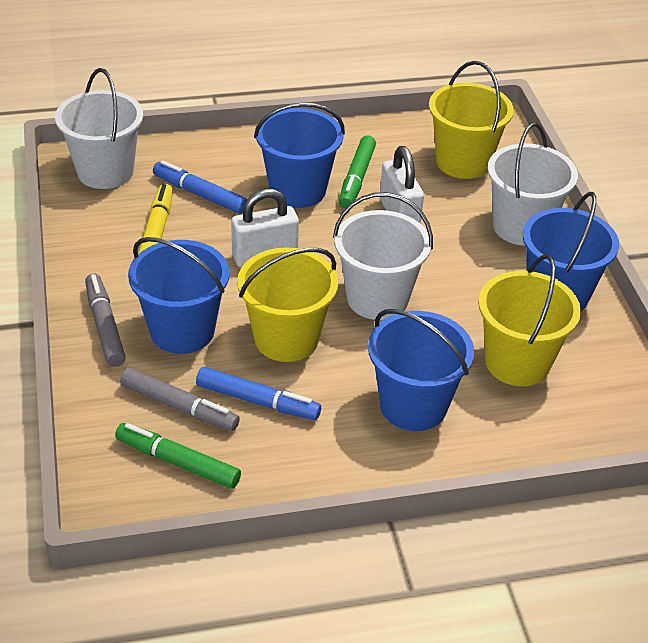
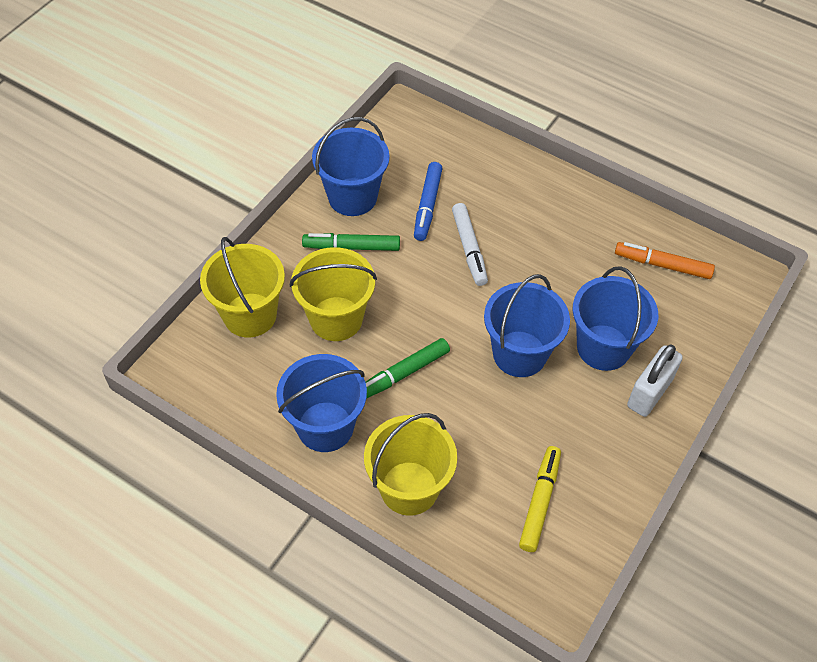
blue marker: 2 -> 1
grey marker: 2 -> 0
orange marker: 0 -> 1
white bucket: 3 -> 0
white marker: 0 -> 1
white padlock: 2 -> 1

